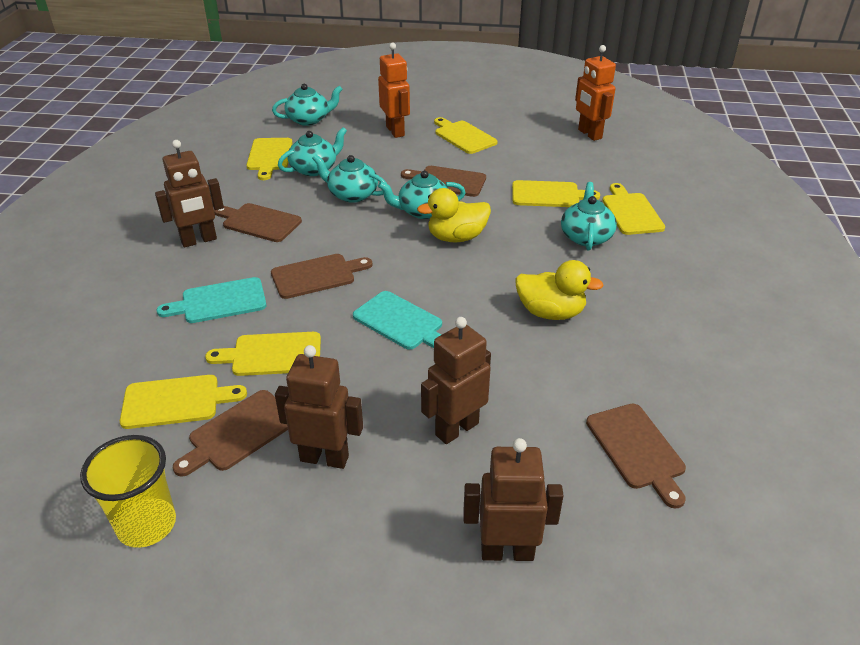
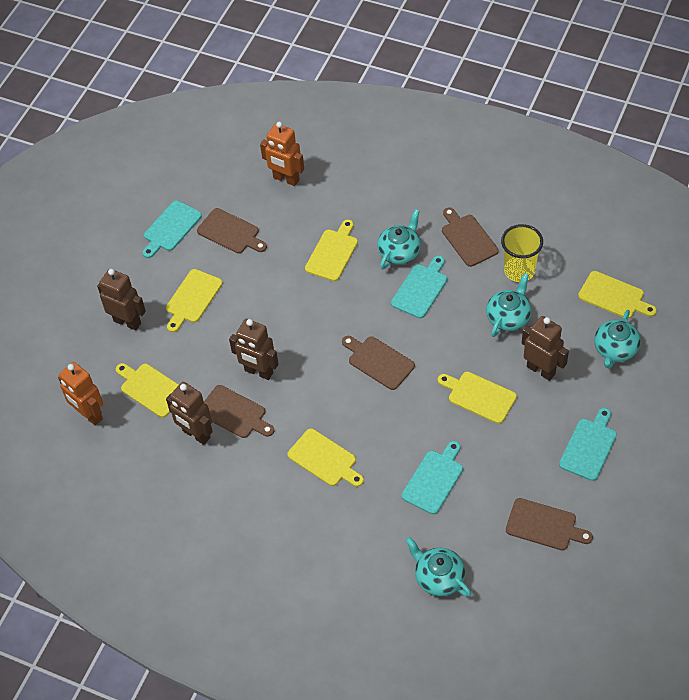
turquoise cutting board: 2 -> 4
turquoise teapot: 5 -> 4
yellow duck: 2 -> 0

